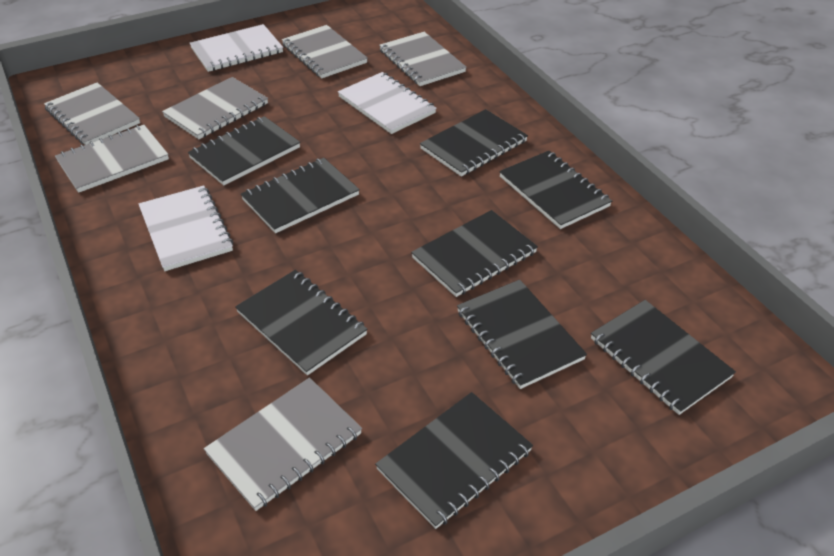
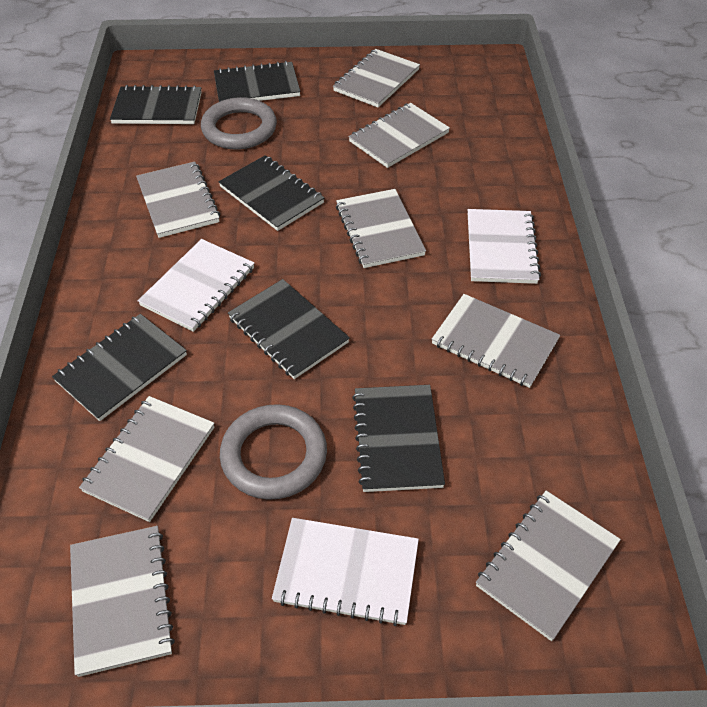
black notebook: 9 -> 6
grey notebook: 6 -> 8
grey ring: 0 -> 2

